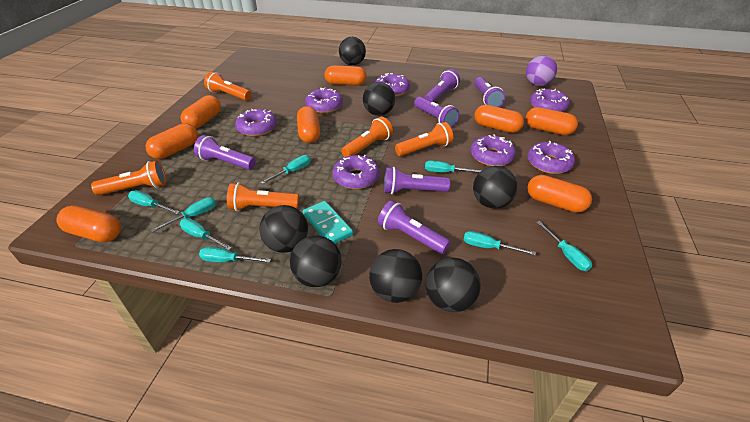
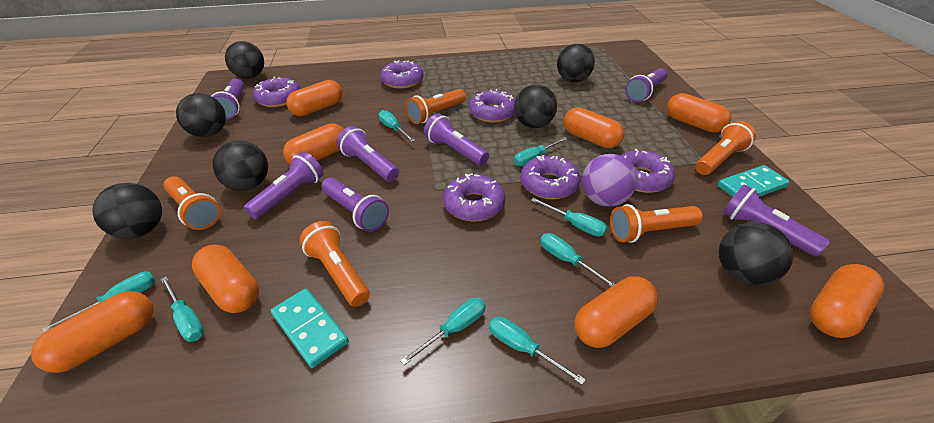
purple donut: 7 -> 6
purple flashlight: 6 -> 7
turquoise domino: 1 -> 2

